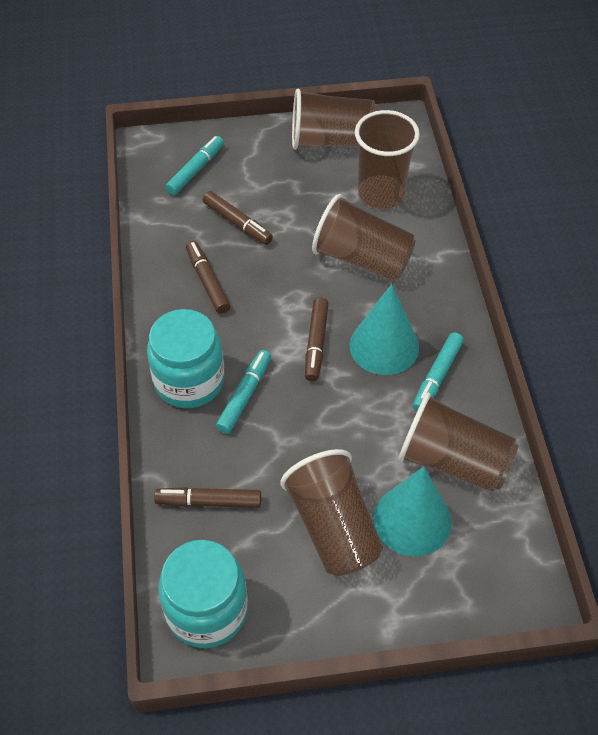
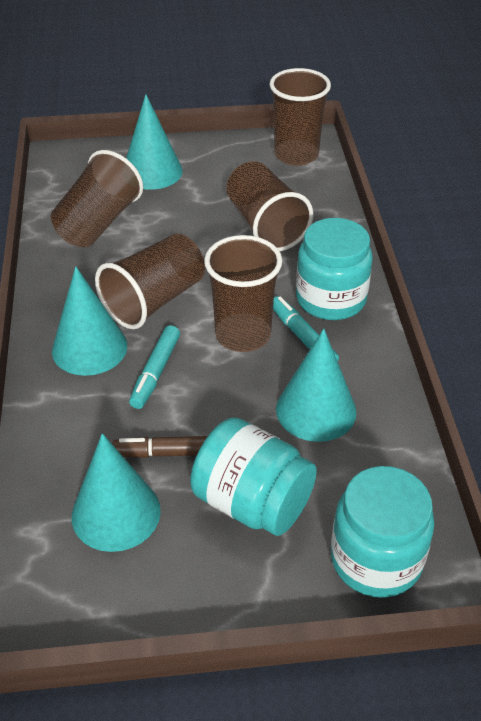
brown marker: 4 -> 1
turquoise cone: 2 -> 4
turquoise jar: 2 -> 3
turquoise marker: 3 -> 2

